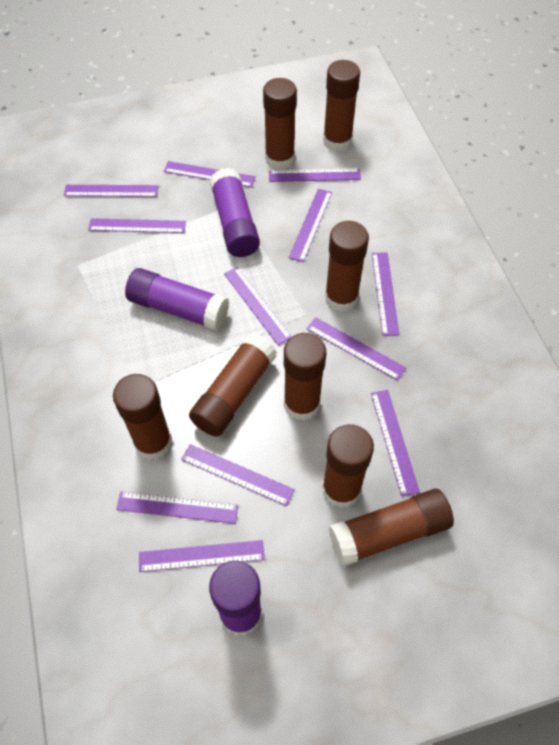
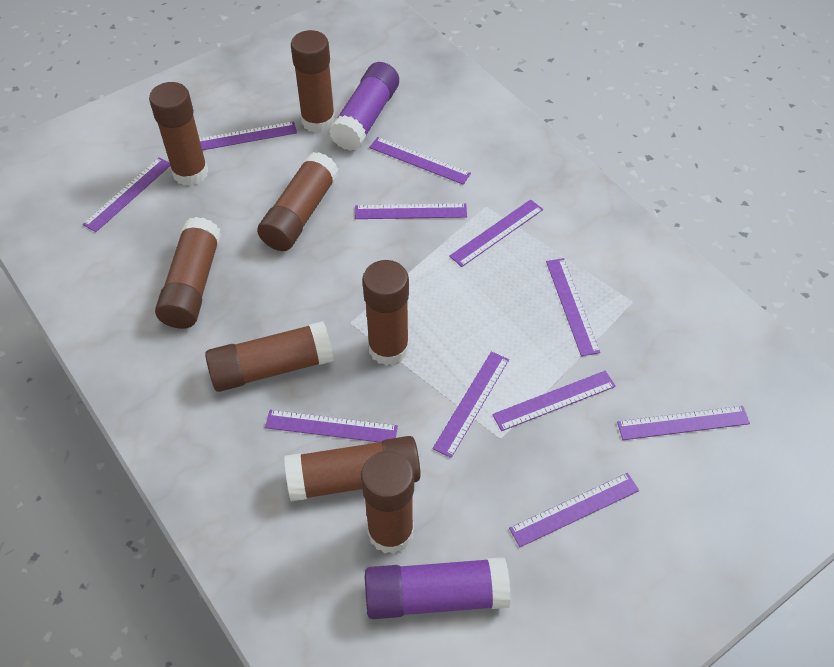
purple glue stick: 3 -> 2
purple ruler: 12 -> 11

